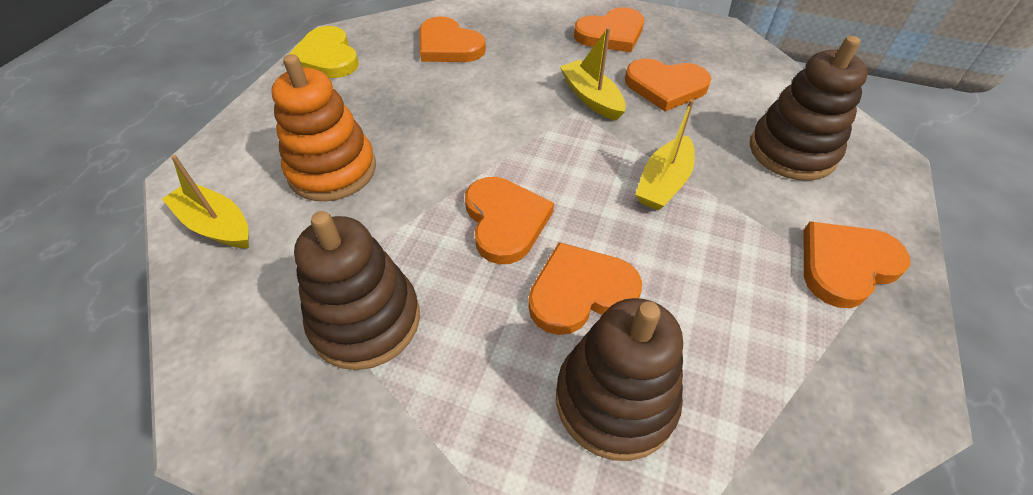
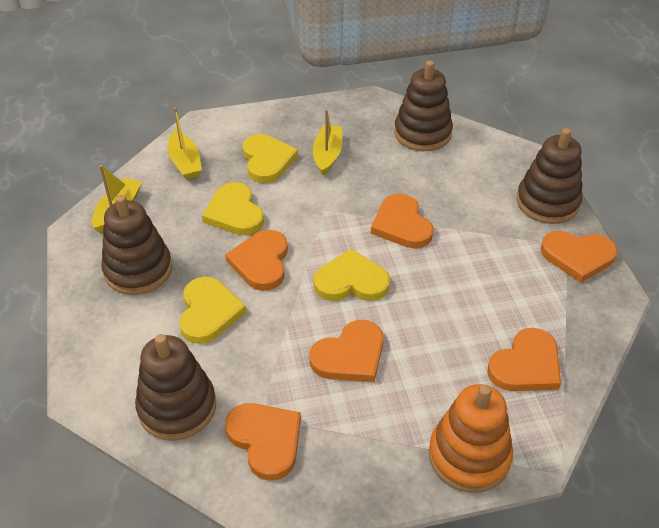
brown stacking toy: 3 -> 4
yellow heart: 1 -> 4

